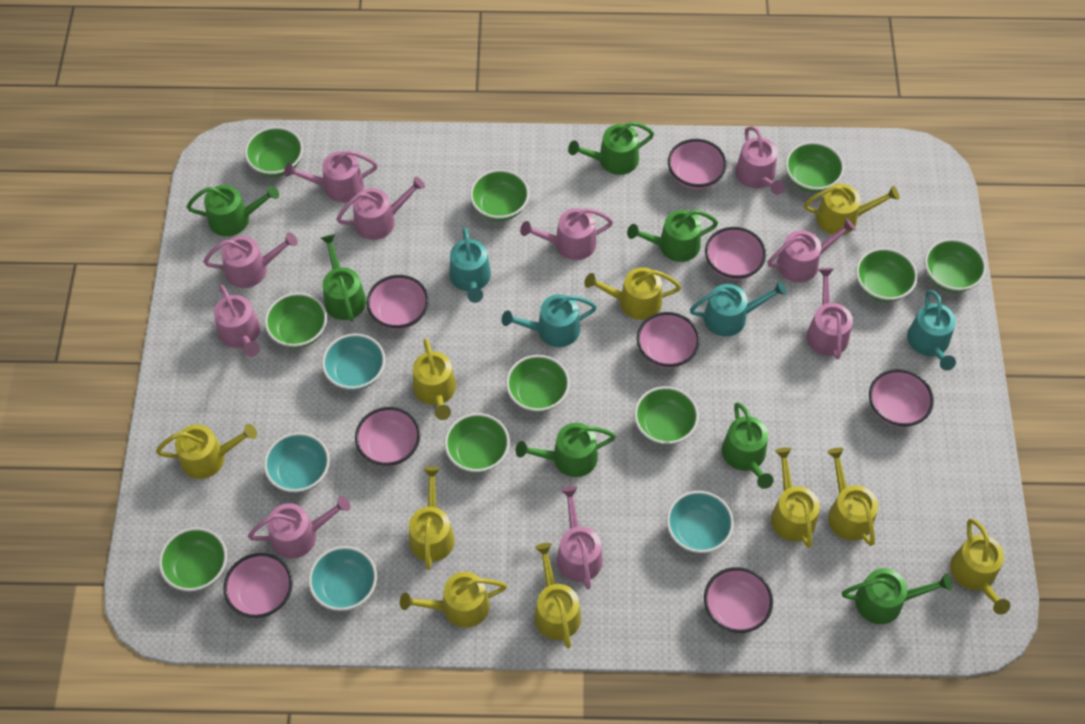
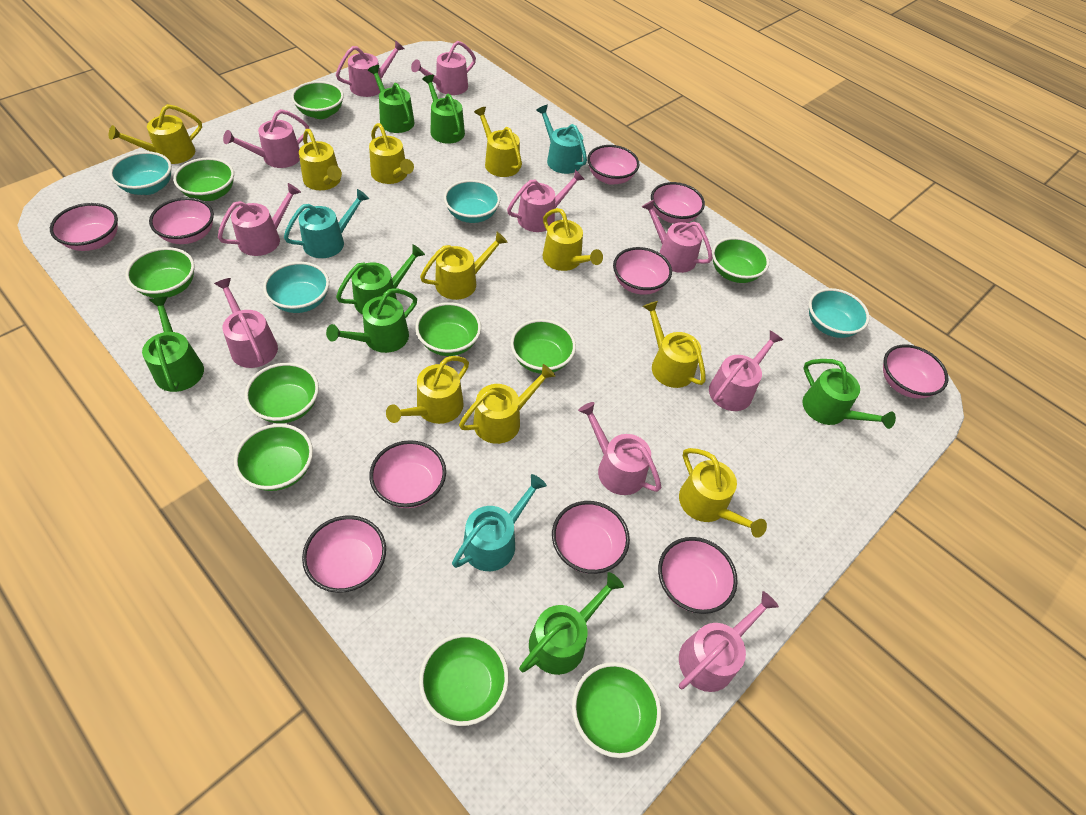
pink bowl: 8 -> 10
turquoise watering can: 4 -> 3

